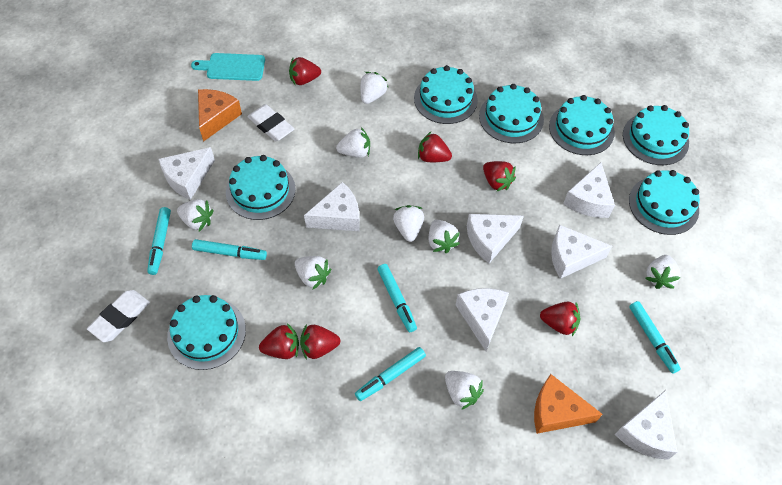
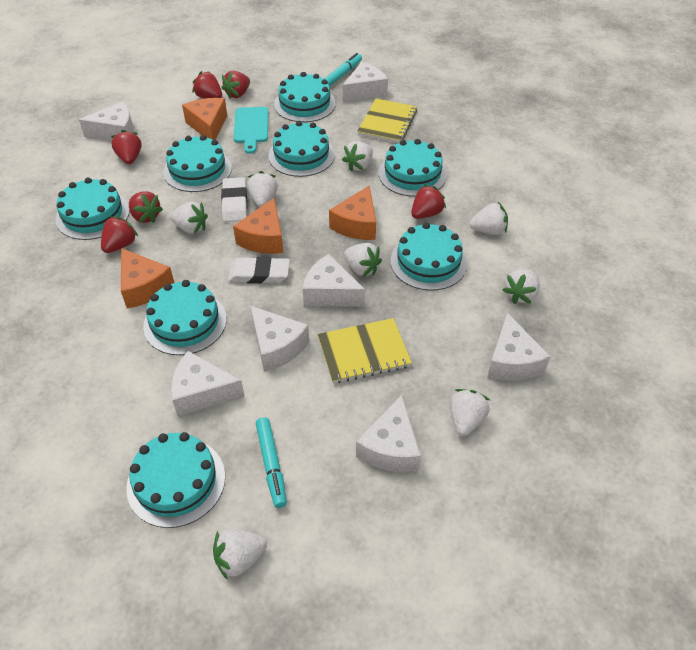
orange cheese: 2 -> 4
turquoise cake: 7 -> 8
turquoise marker: 5 -> 2
yellow notebook: 0 -> 2

